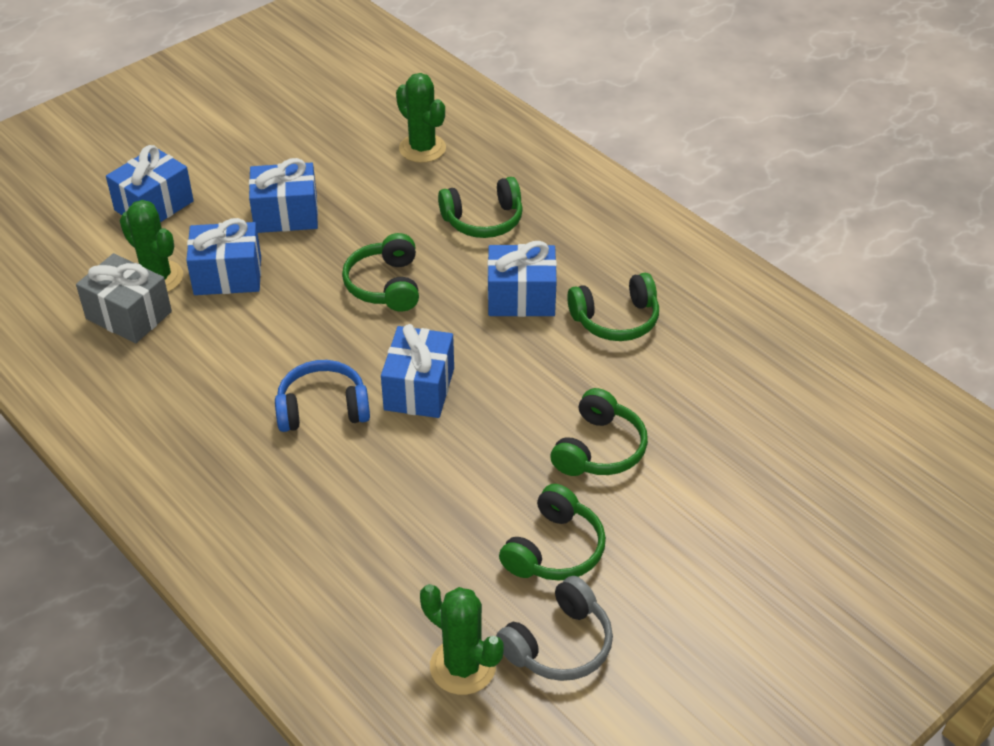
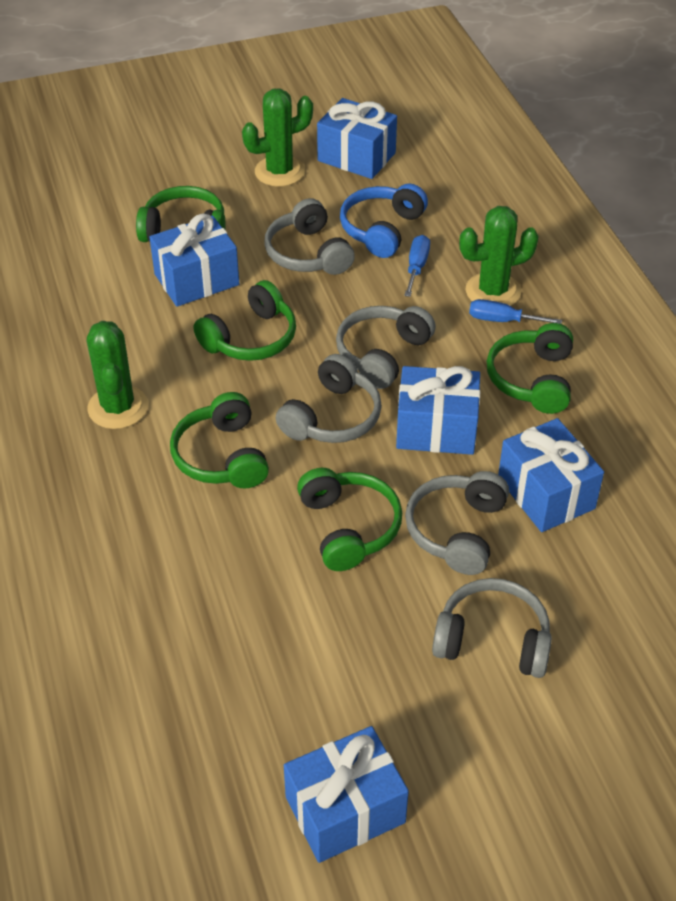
blue screwdriver: 0 -> 2
grey gift: 1 -> 0
grey headphones: 1 -> 5

